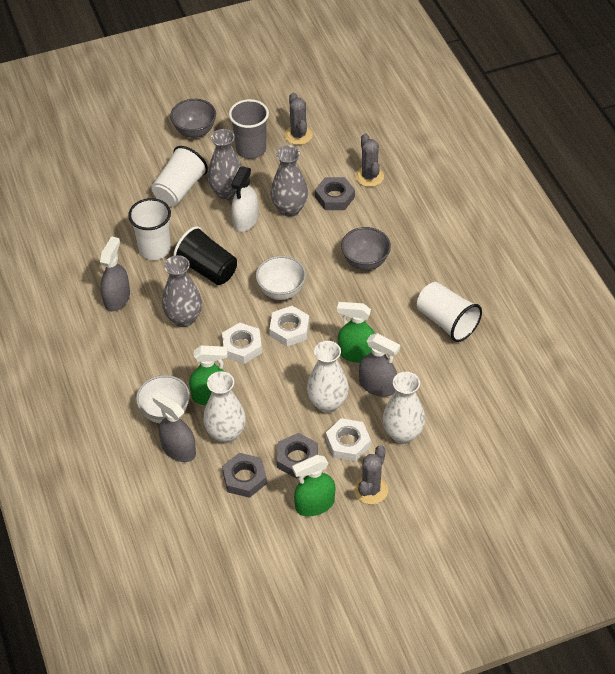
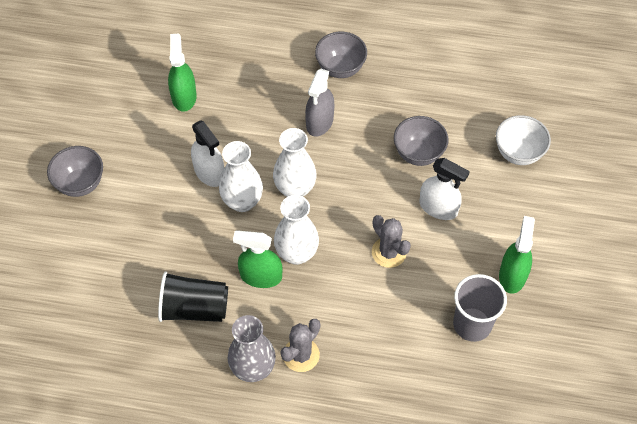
grey bowl: 2 -> 3
grey cactus: 3 -> 2
grey nut: 3 -> 0
grey spray bottle: 3 -> 1
grey vase: 3 -> 1
white bowl: 2 -> 1
white cup: 3 -> 0
white nut: 3 -> 0
white spray bottle: 1 -> 2

